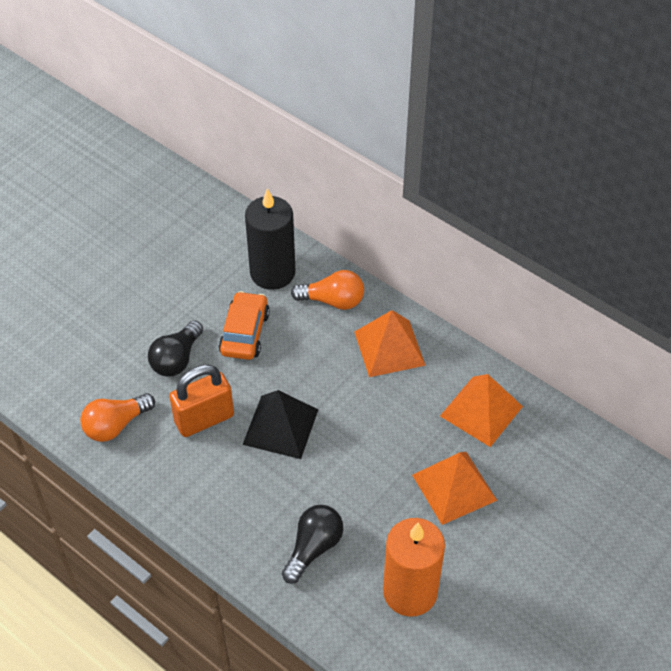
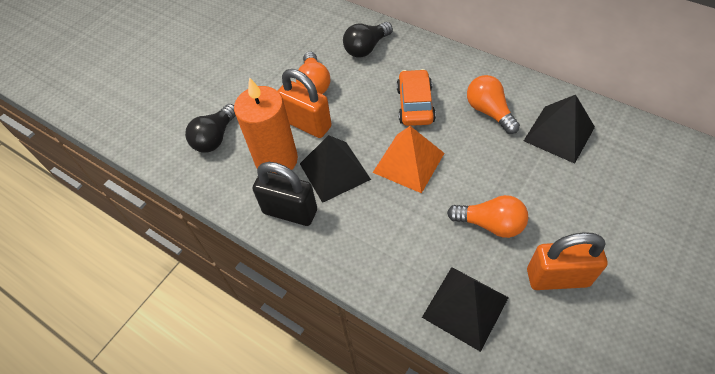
black candle: 1 -> 0
black padlock: 0 -> 1
black pyramid: 1 -> 3
orange light bulb: 2 -> 3
orange padlock: 1 -> 2
orange pyramid: 3 -> 1

